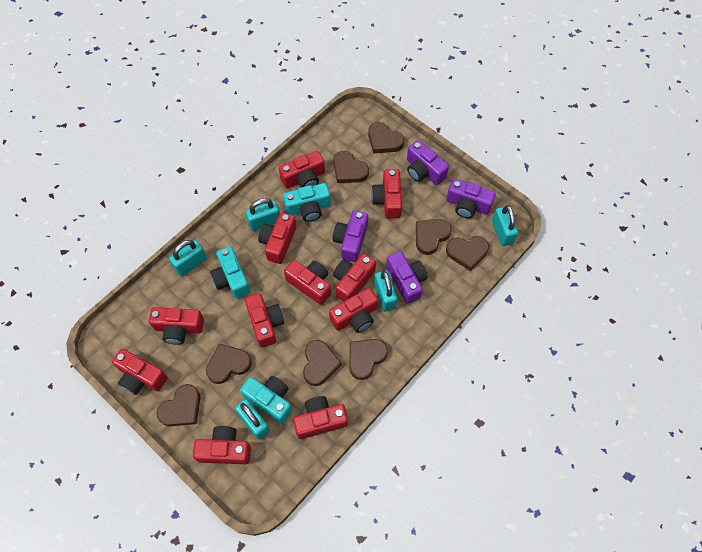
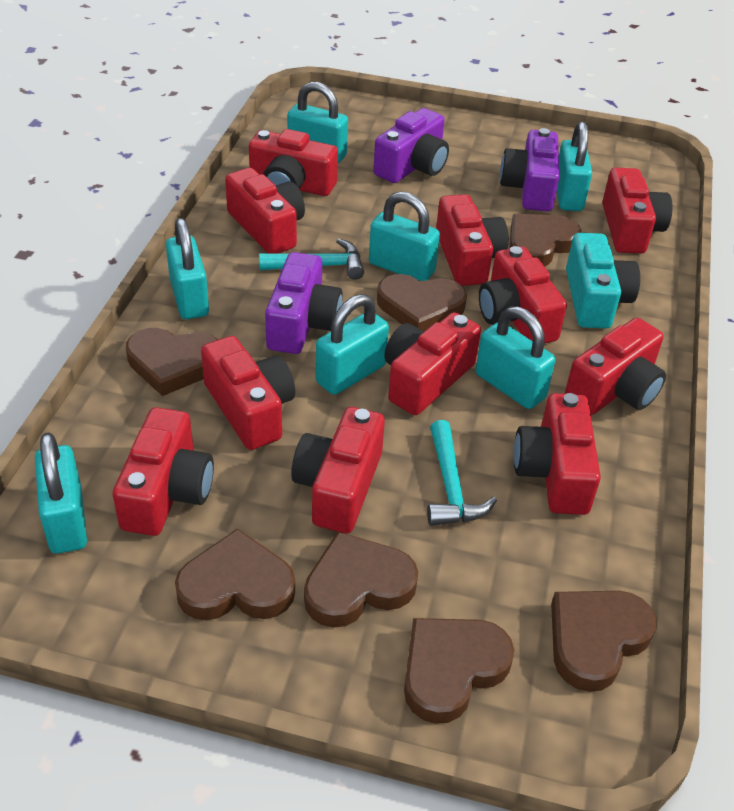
brown heart: 8 -> 7
purple camera: 4 -> 3
turquoise camera: 3 -> 1
turquoise hammer: 0 -> 2
turquoise padlock: 5 -> 7

